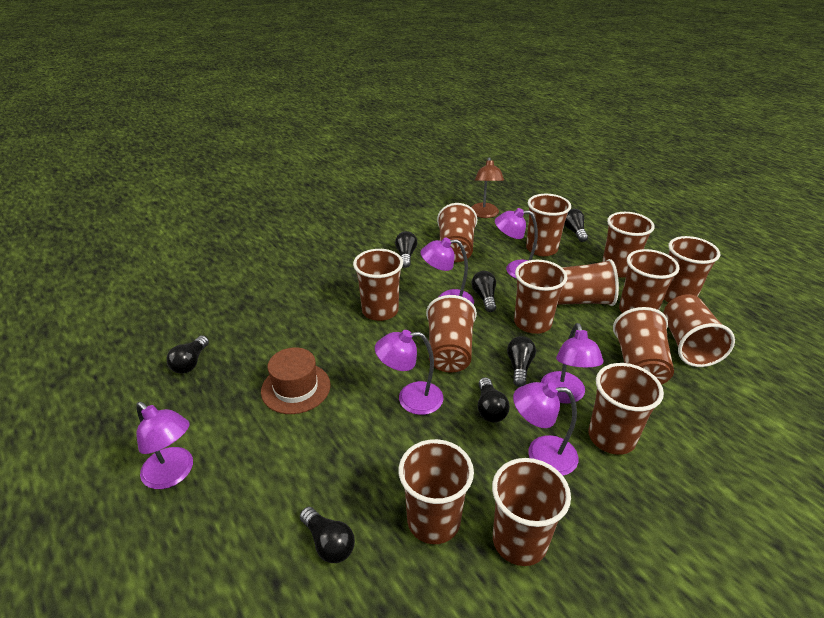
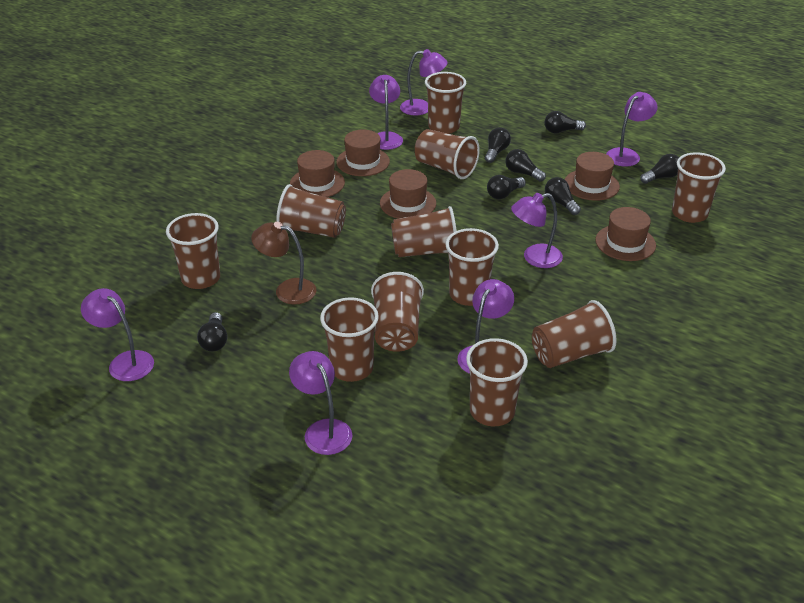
brown cup: 14 -> 11
brown hat: 1 -> 5
purple lamp: 6 -> 7

